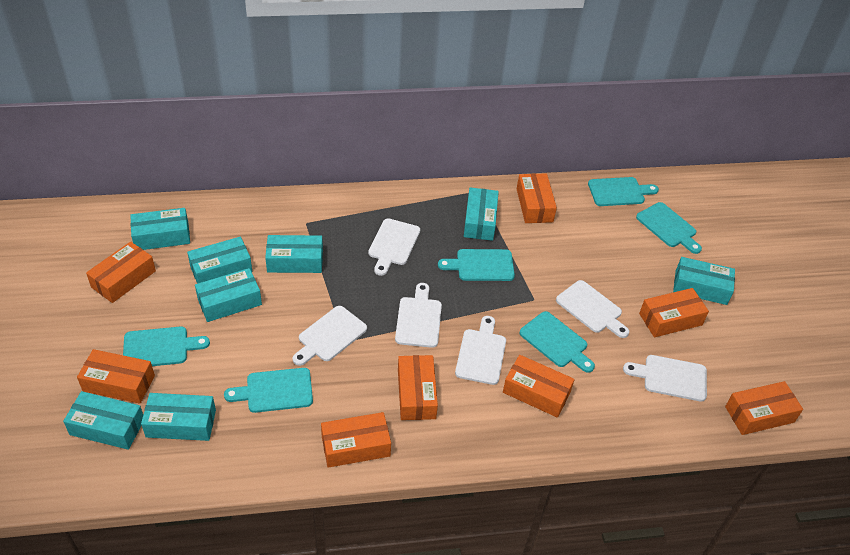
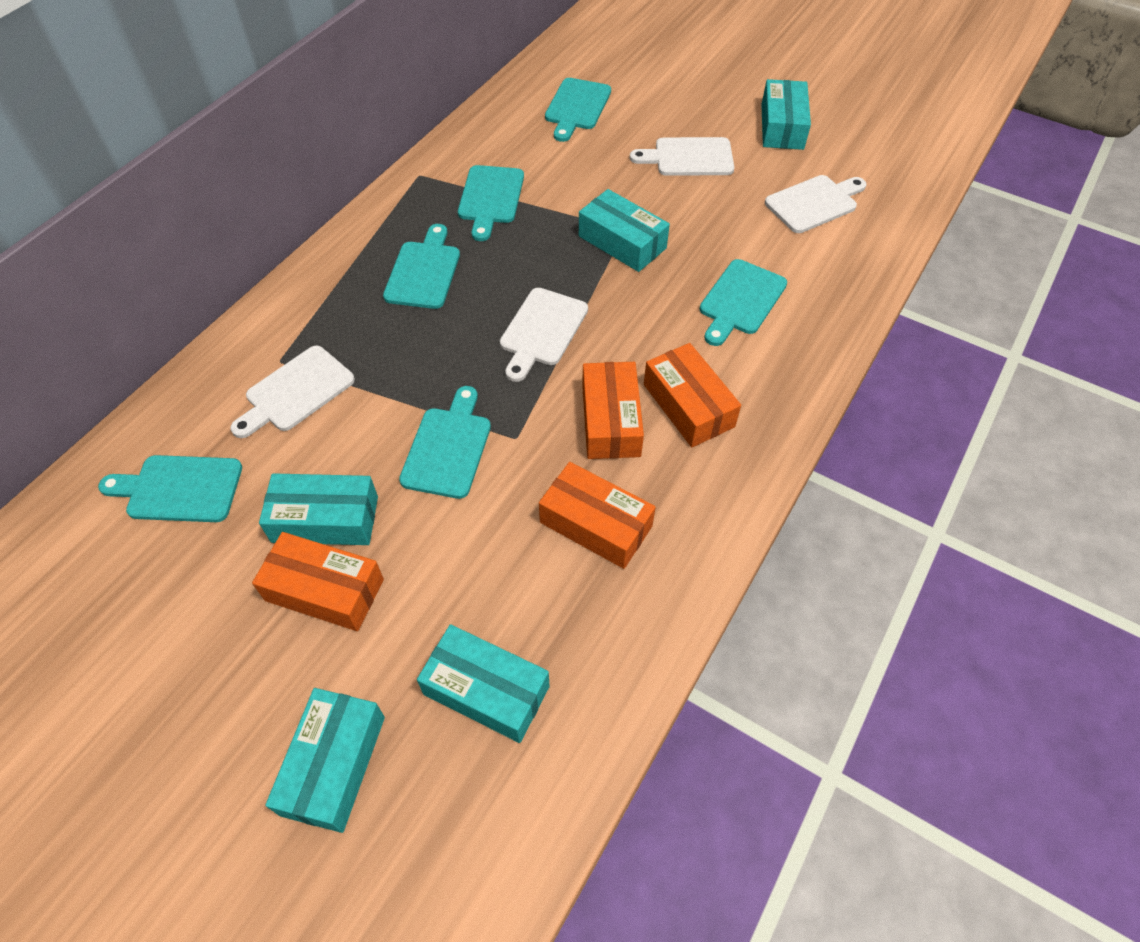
orange box: 8 -> 4
turquoise box: 8 -> 5
white cutting board: 6 -> 4

